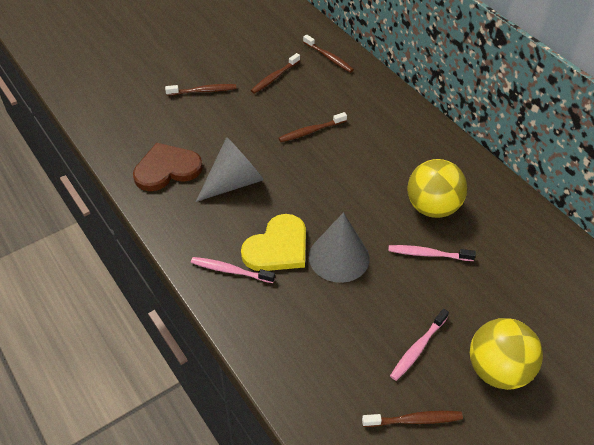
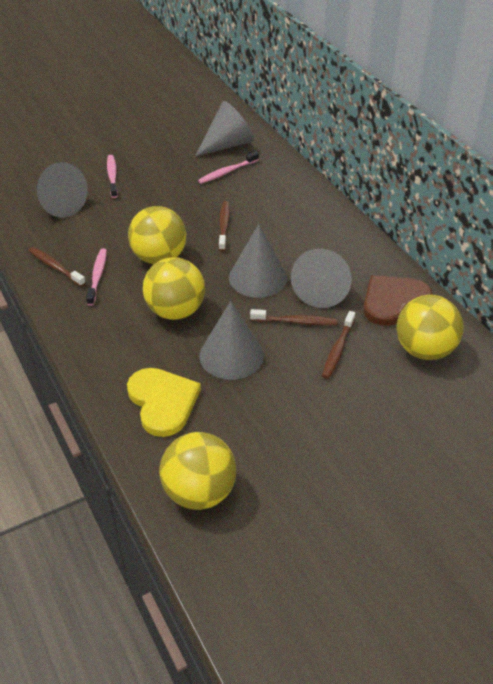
brown toothbrush: 5 -> 4
grey cone: 2 -> 5
yellow ball: 2 -> 4

